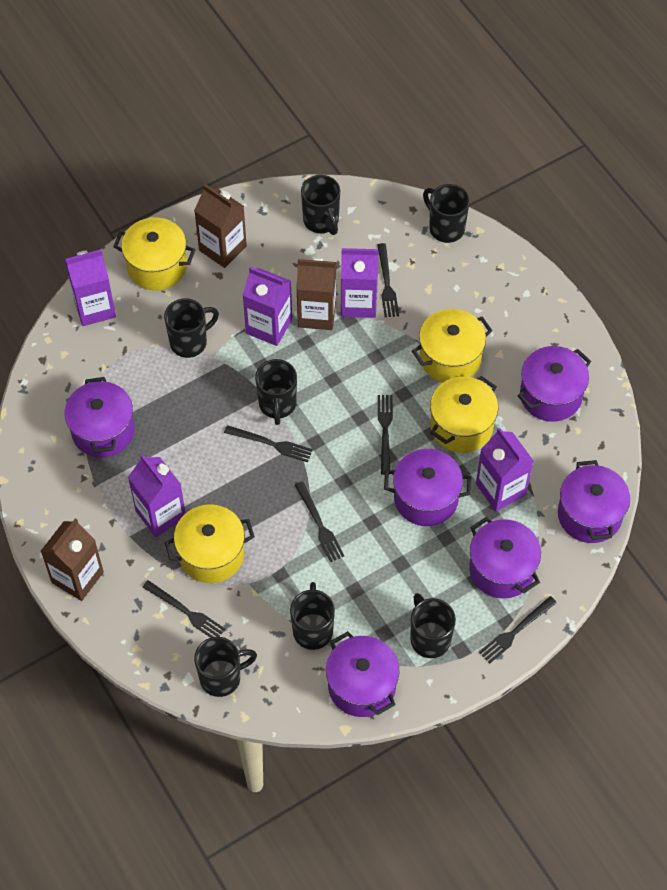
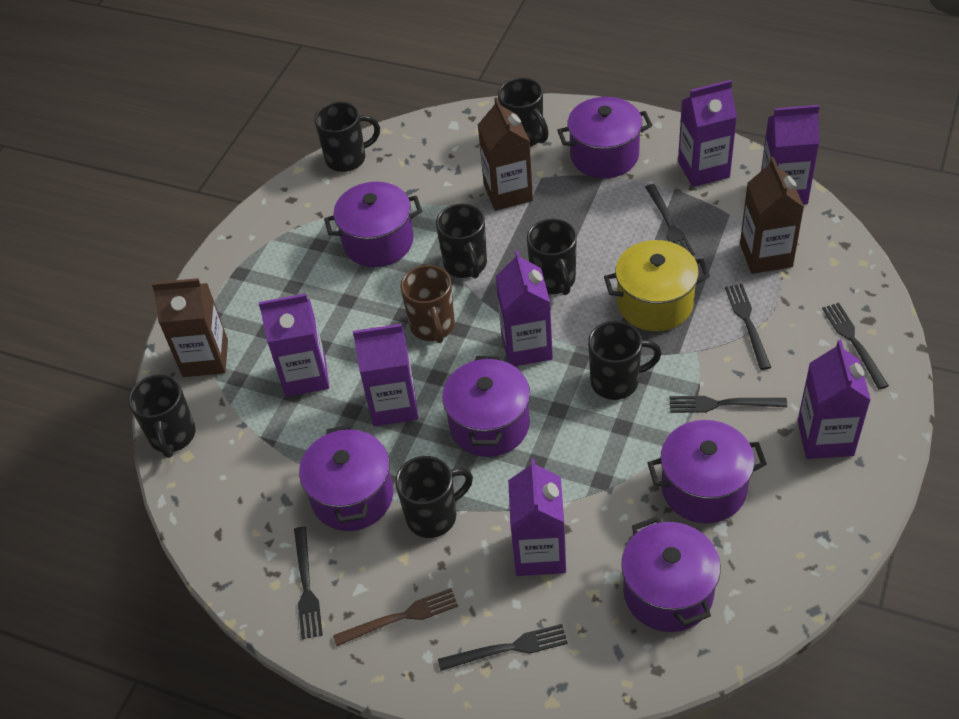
brown fork: 0 -> 1
brown mug: 0 -> 1
purple carton: 5 -> 7
yellow pot: 4 -> 1

